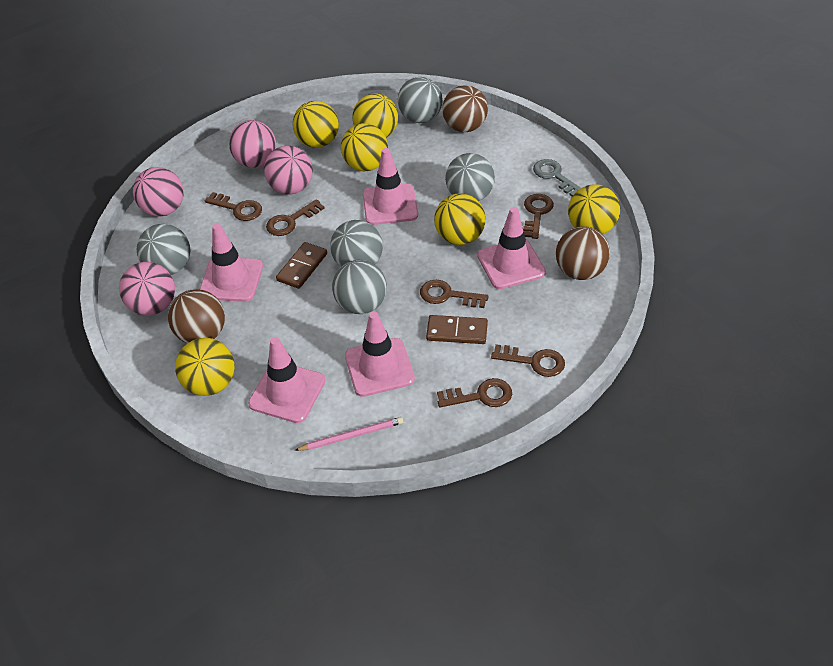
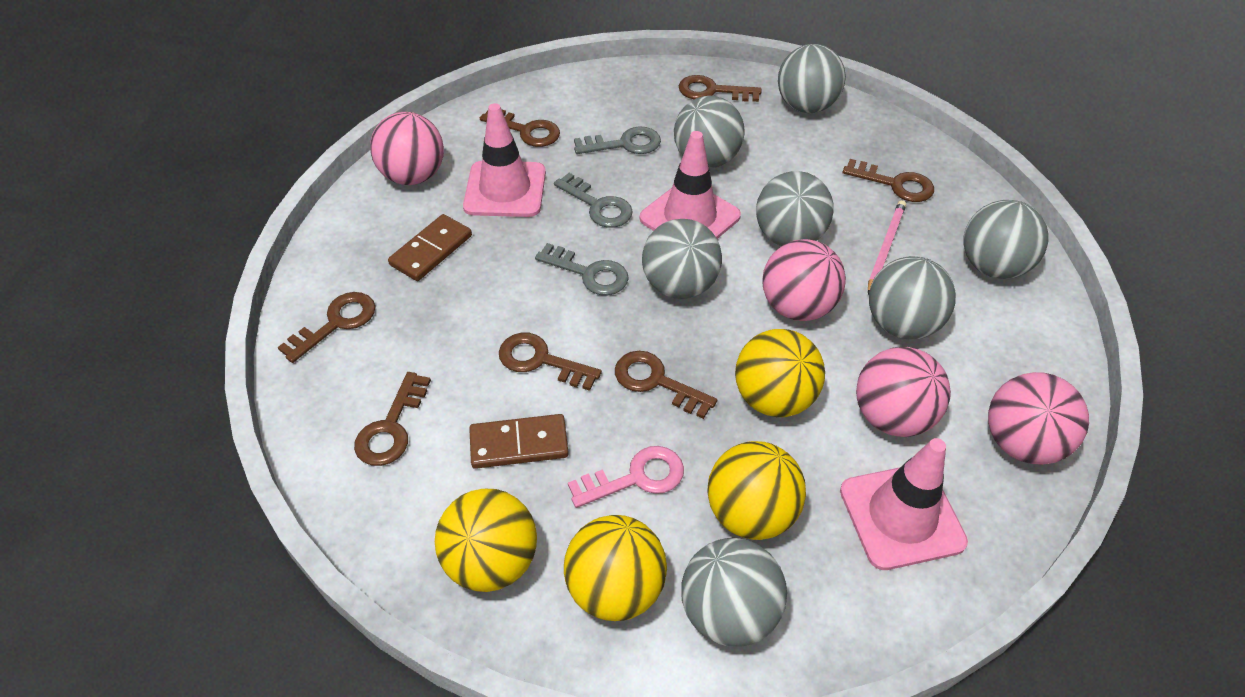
brown ball: 3 -> 0
brown key: 6 -> 7
grey ball: 5 -> 7
grey key: 1 -> 3
pink key: 0 -> 1
pink traffic cone: 5 -> 3
yellow ball: 6 -> 4

